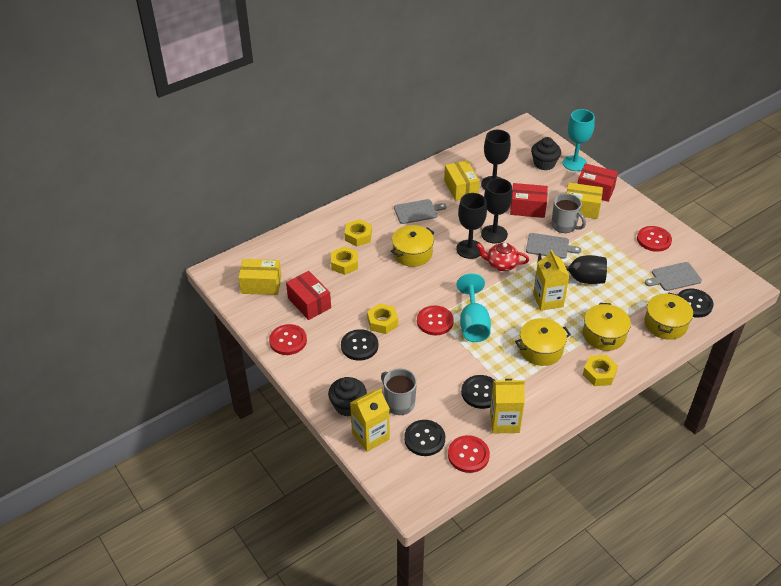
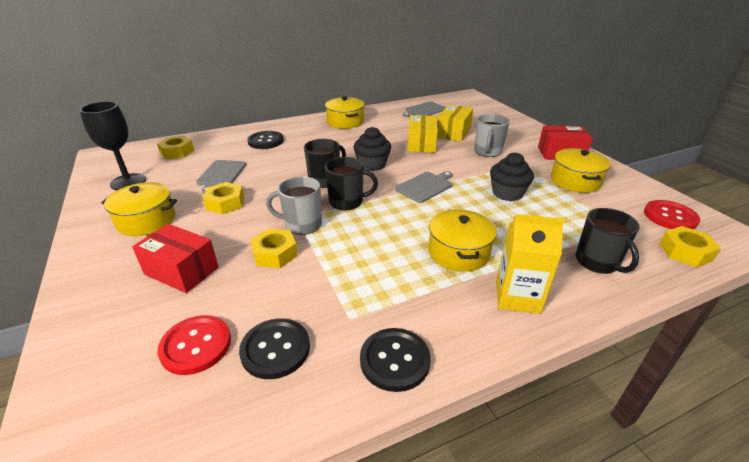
black button: 4 -> 3
black goblet: 4 -> 1
black mug: 0 -> 3
red box: 3 -> 2
red button: 4 -> 2
red teapot: 1 -> 0
turquoise goblet: 2 -> 0
yellow box: 3 -> 2
yellow carton: 3 -> 1

